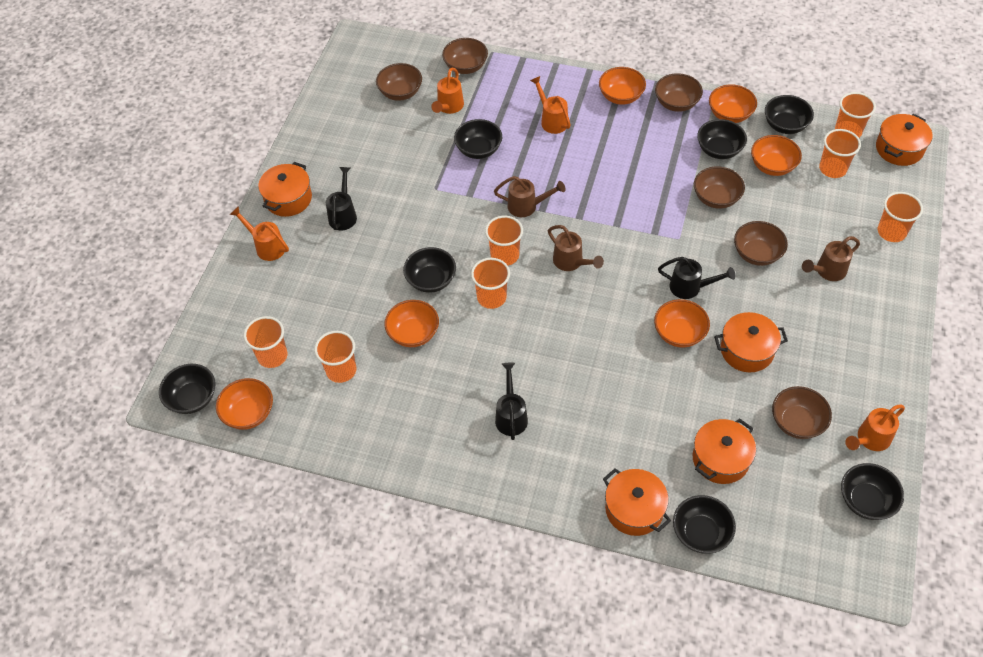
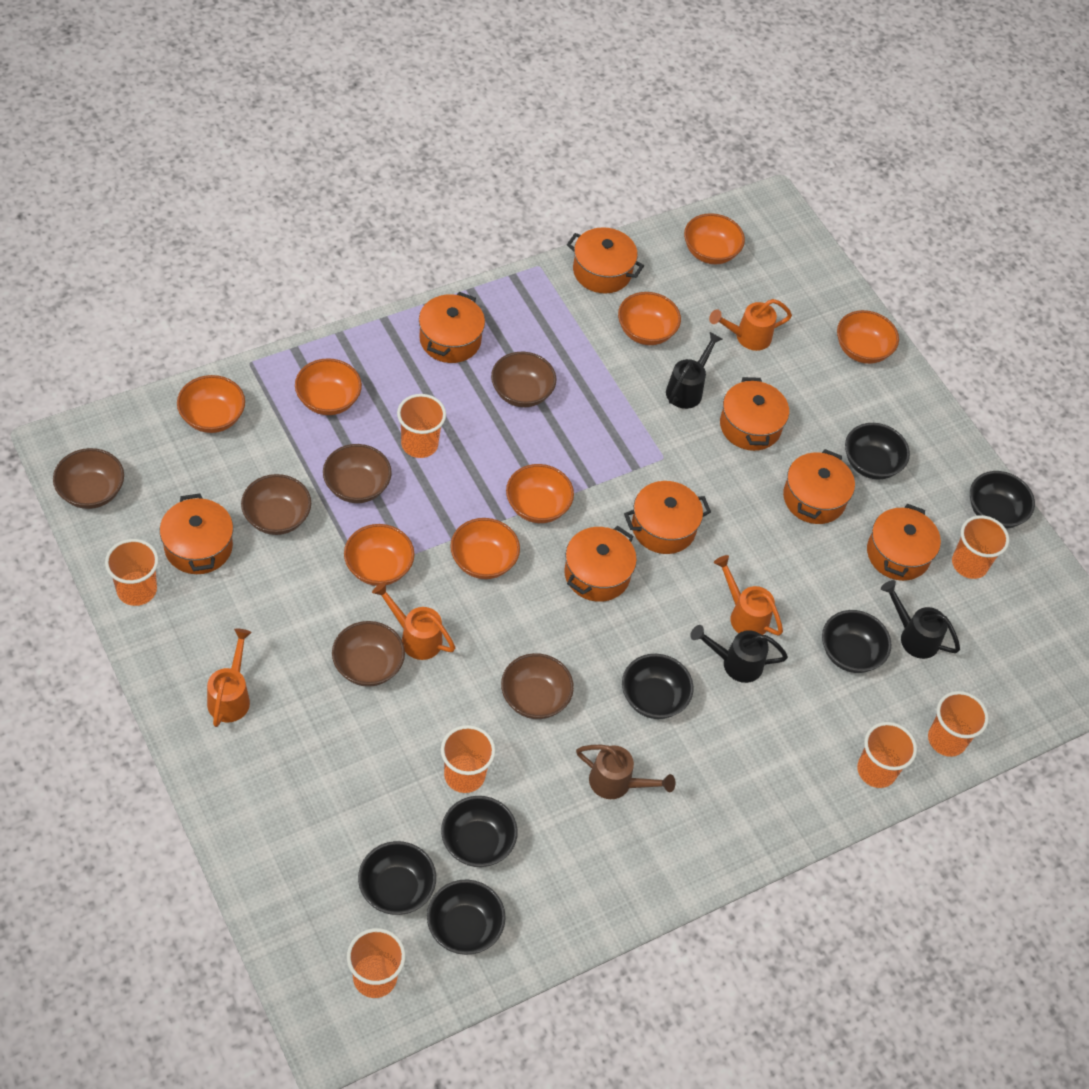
brown watering can: 3 -> 1
orange bowl: 6 -> 8
orange pot: 5 -> 8

